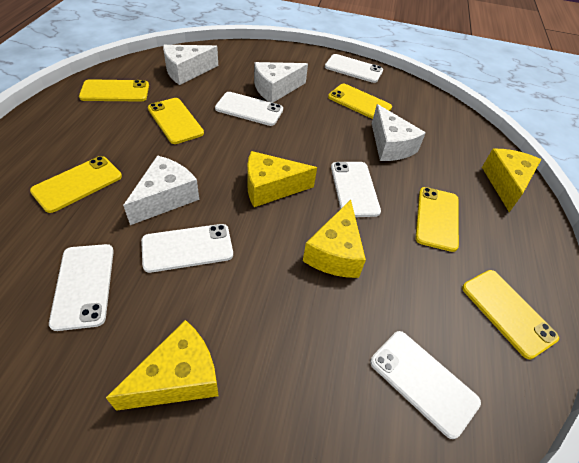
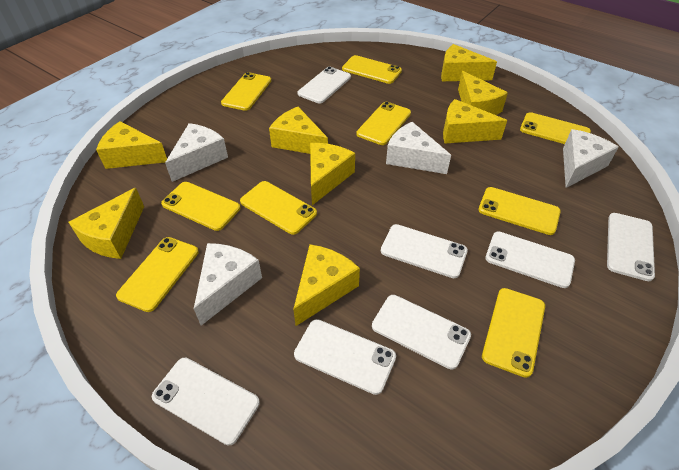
white phone: 6 -> 7
yellow cheese: 4 -> 8
yellow phone: 6 -> 9

